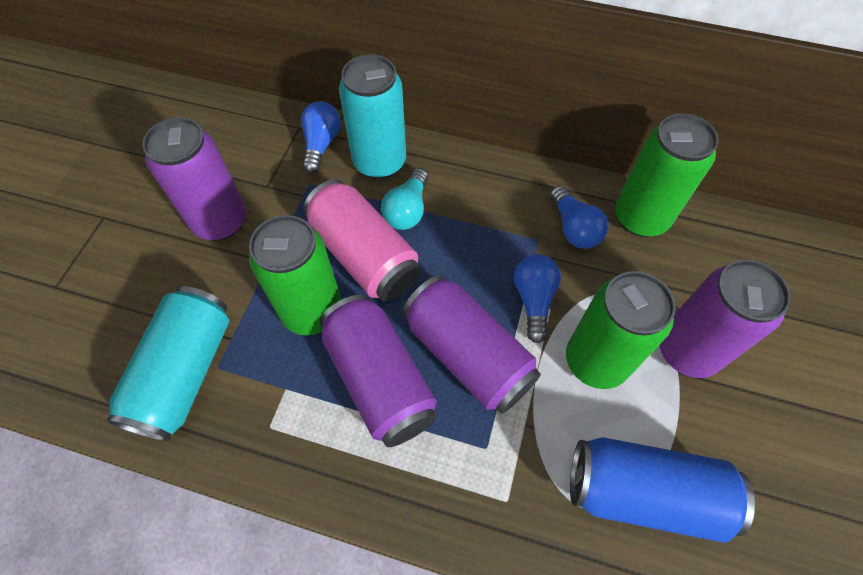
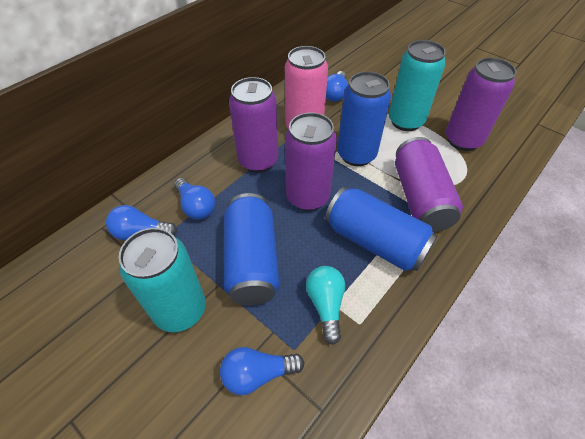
blue can: 1 -> 3
blue light bulb: 3 -> 4
green can: 3 -> 0

